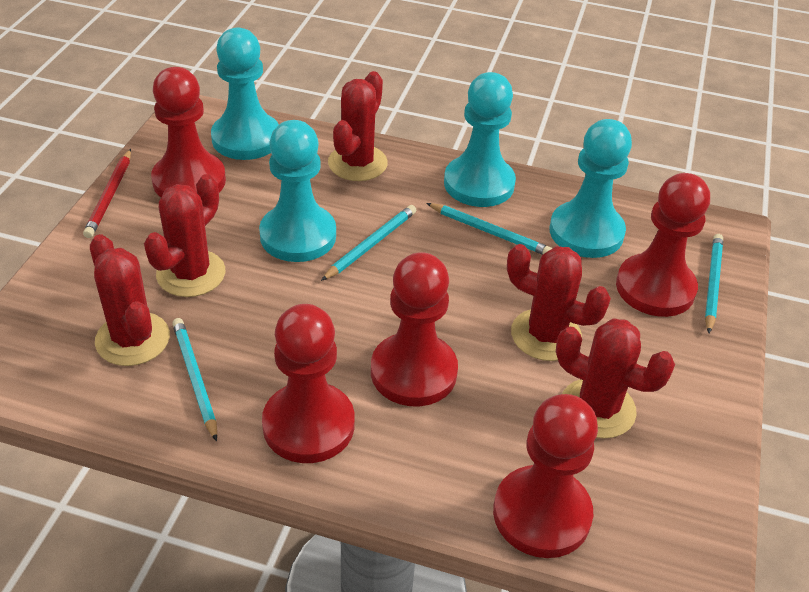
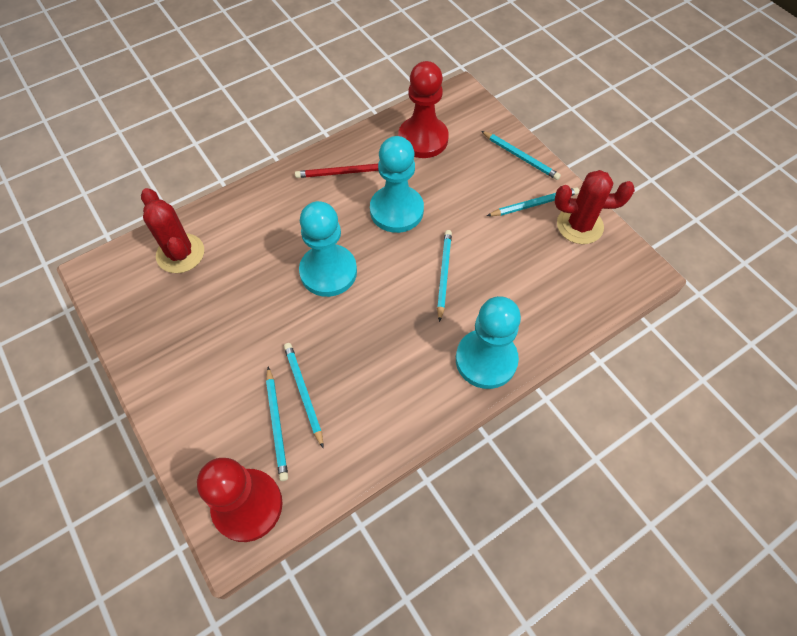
red cactus: 5 -> 2
red pawn: 5 -> 2
turquoise pawn: 4 -> 3
turquoise pencil: 4 -> 5

